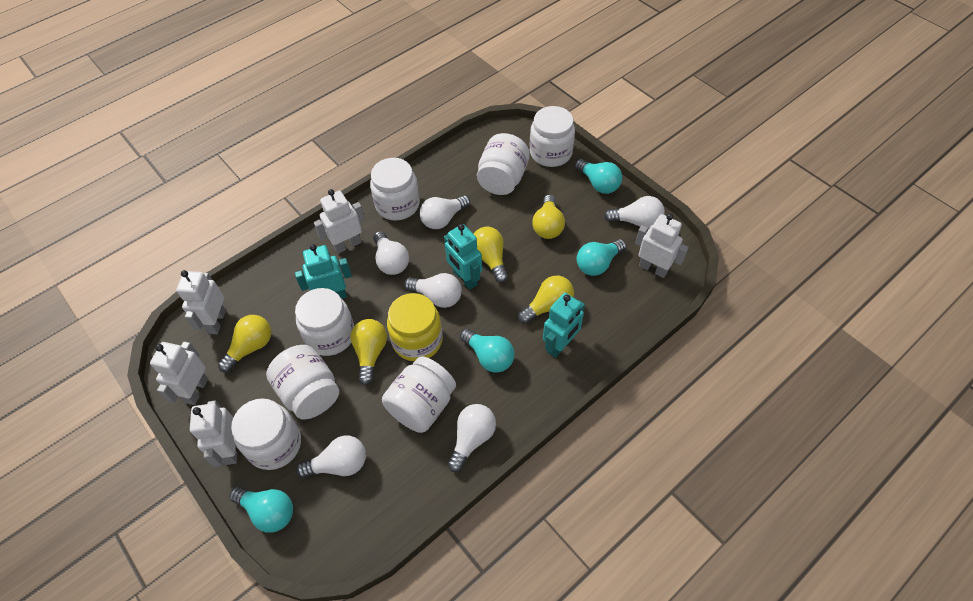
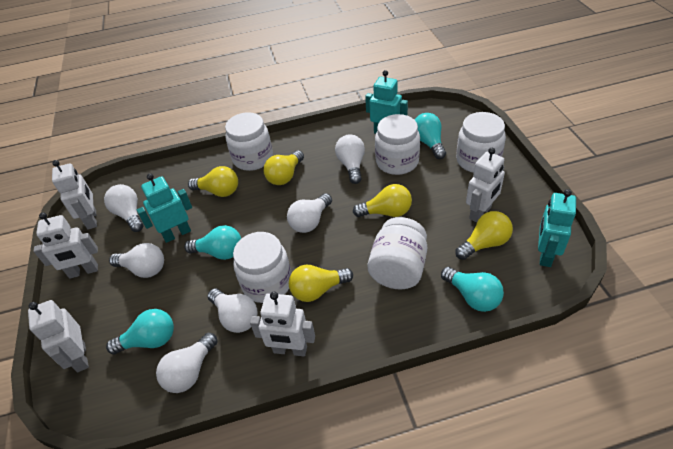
white jar: 7 -> 5
yellow jar: 1 -> 0

